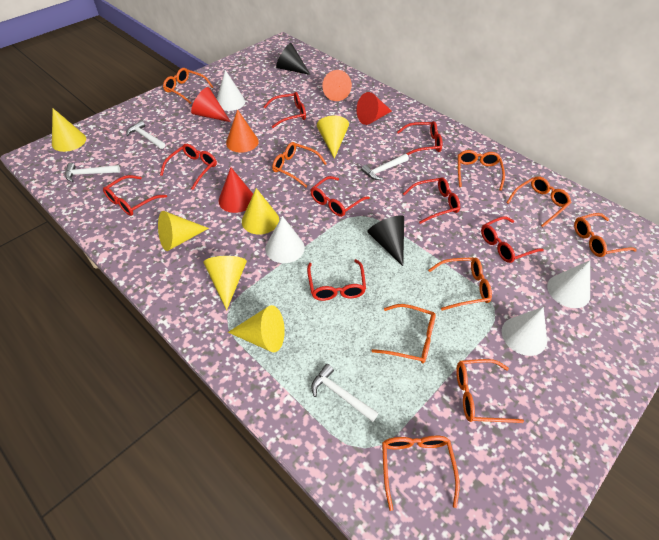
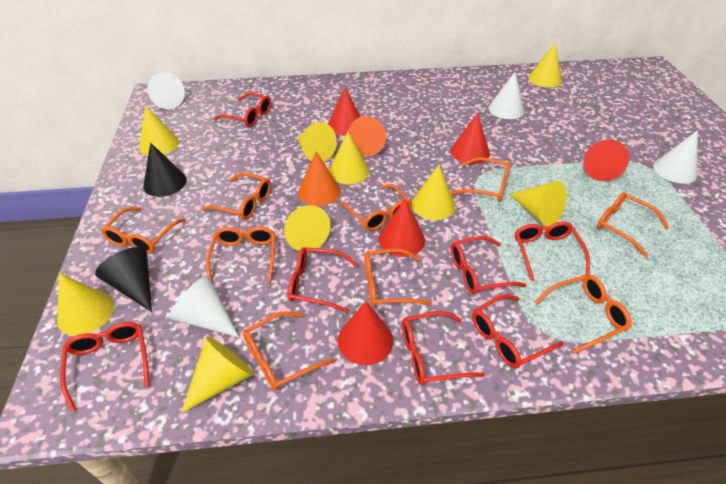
red cone: 3 -> 5
red glasses: 8 -> 7
white hammer: 4 -> 0
yellow cone: 6 -> 9

